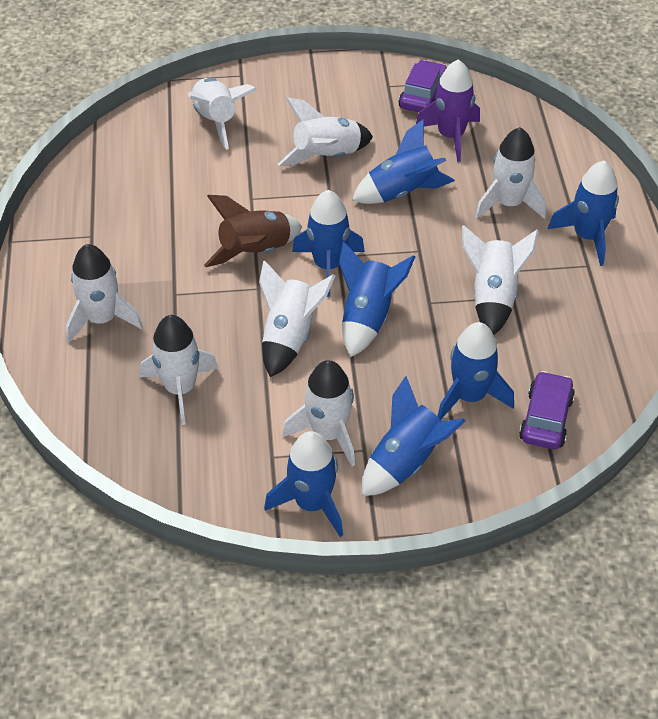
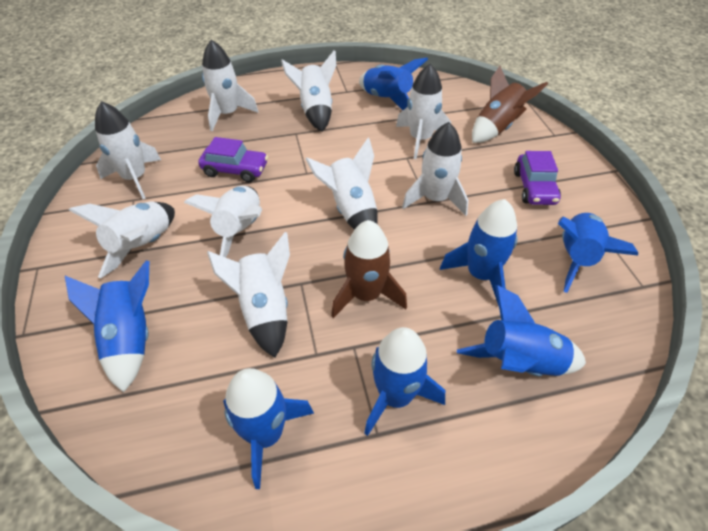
brown rocket: 1 -> 2
purple rocket: 1 -> 0
white rocket: 8 -> 9

